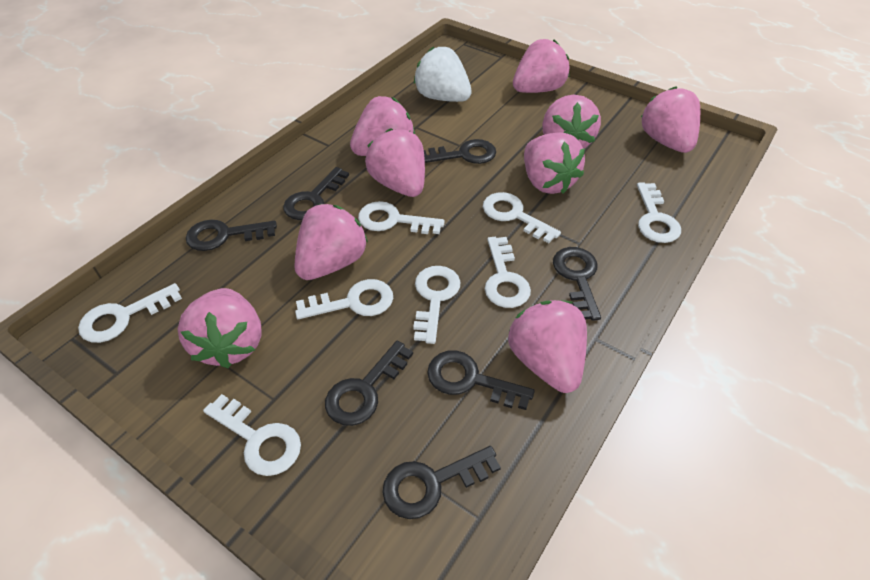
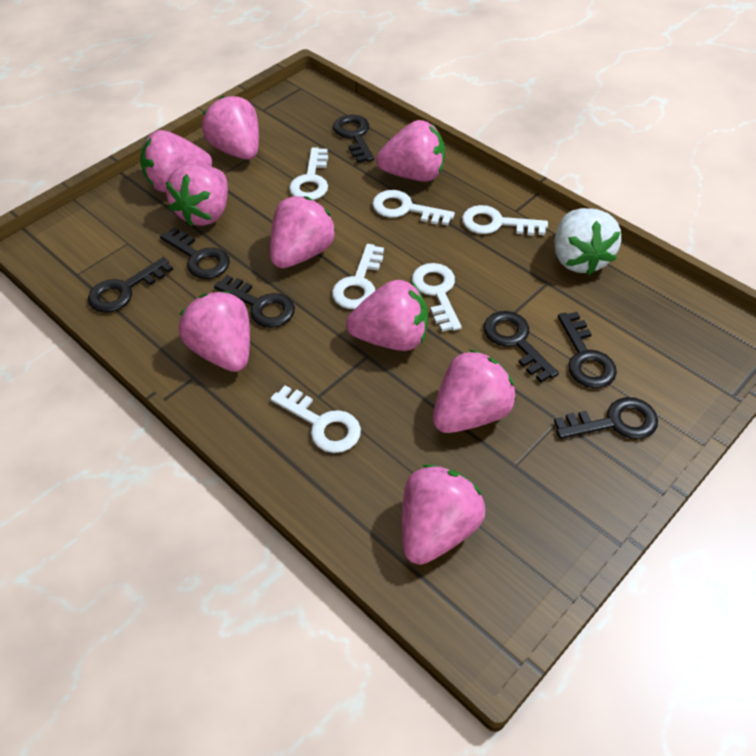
white key: 8 -> 6

